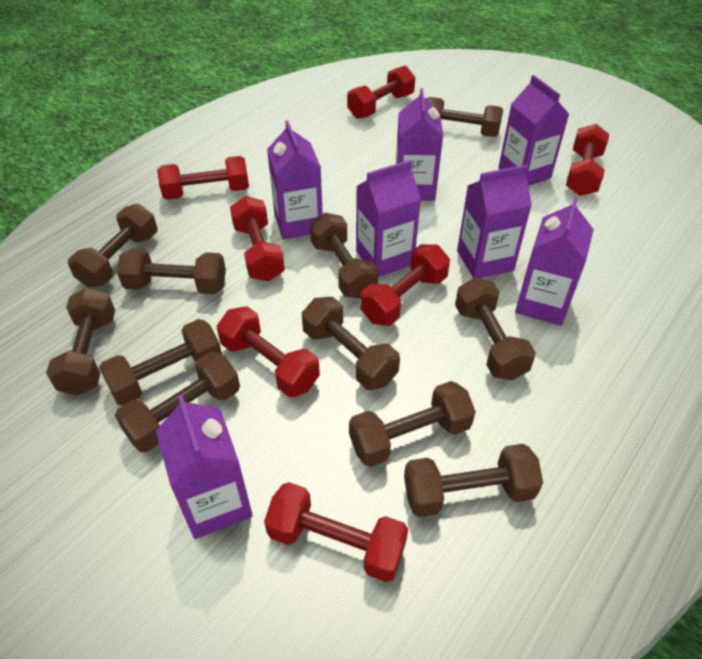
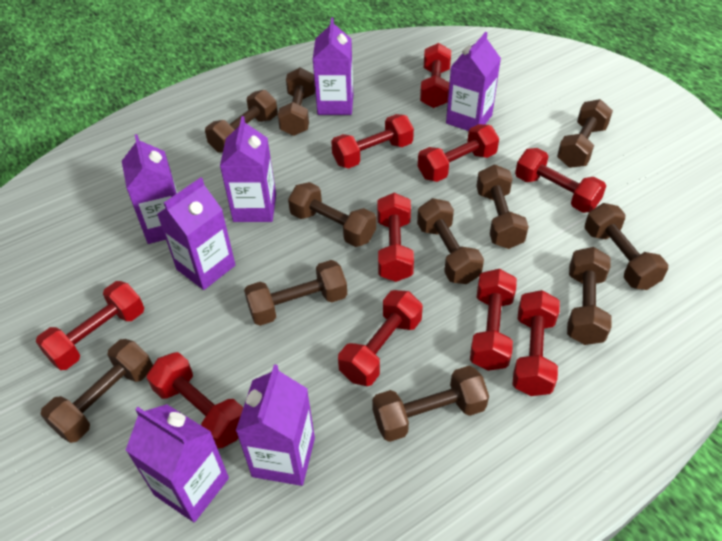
red dumbbell: 7 -> 10

